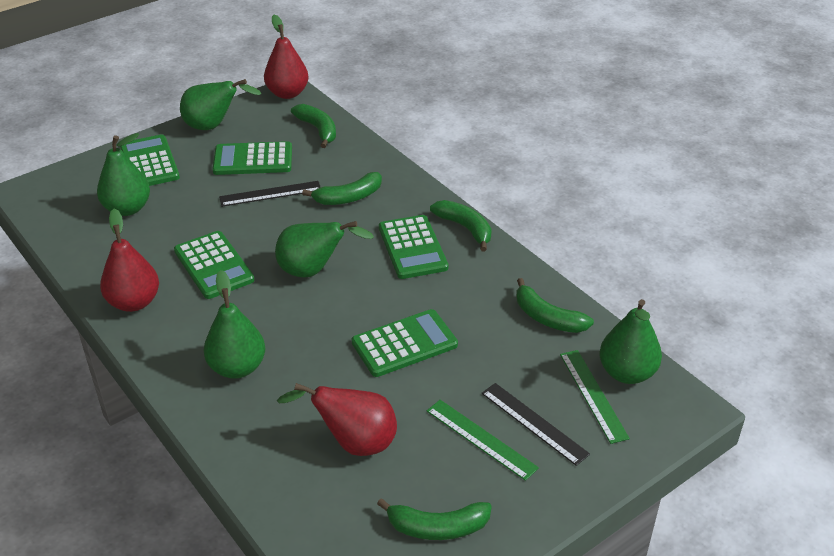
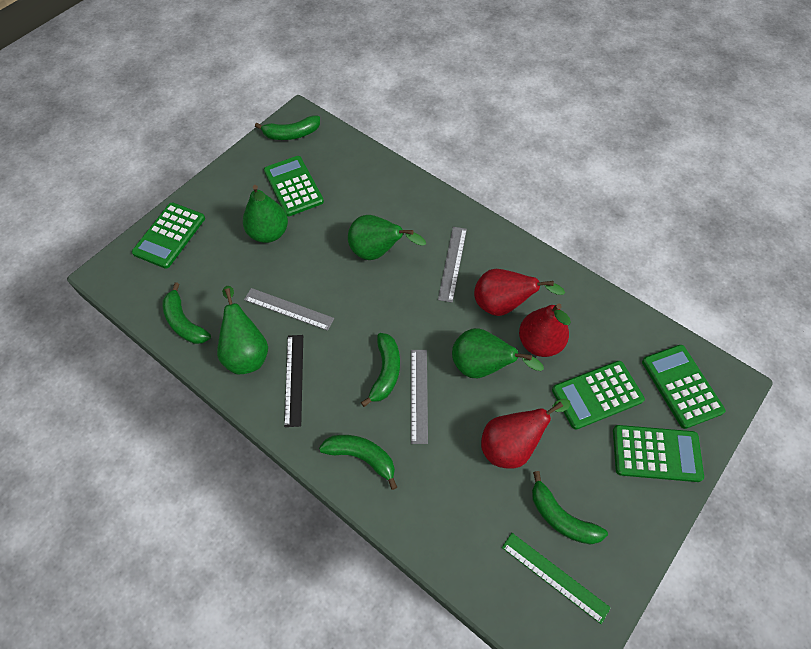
black ruler: 2 -> 1
green pear: 5 -> 4
green ruler: 2 -> 1
grey ruler: 0 -> 3

